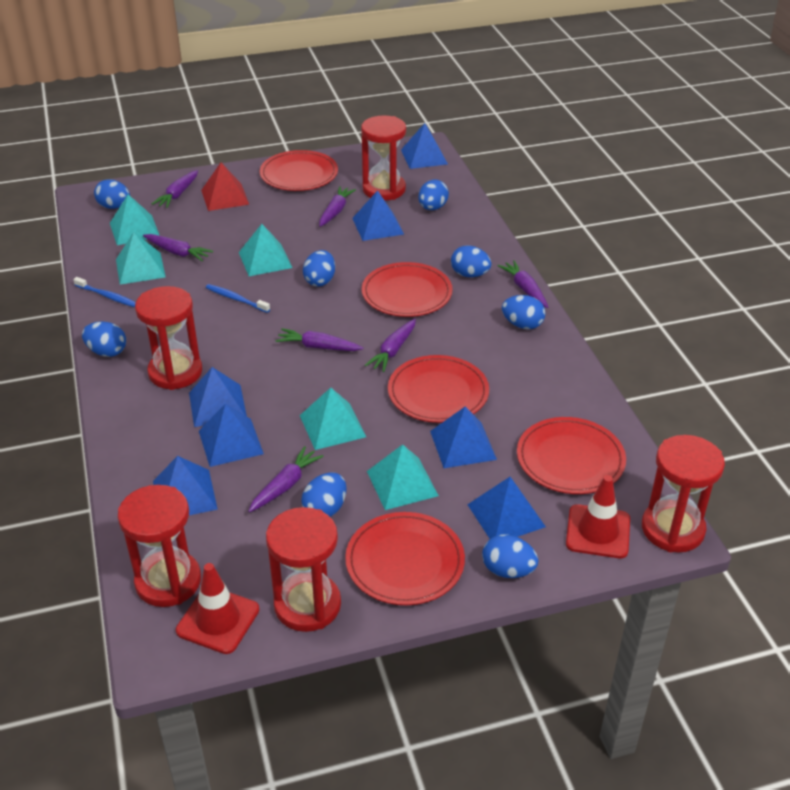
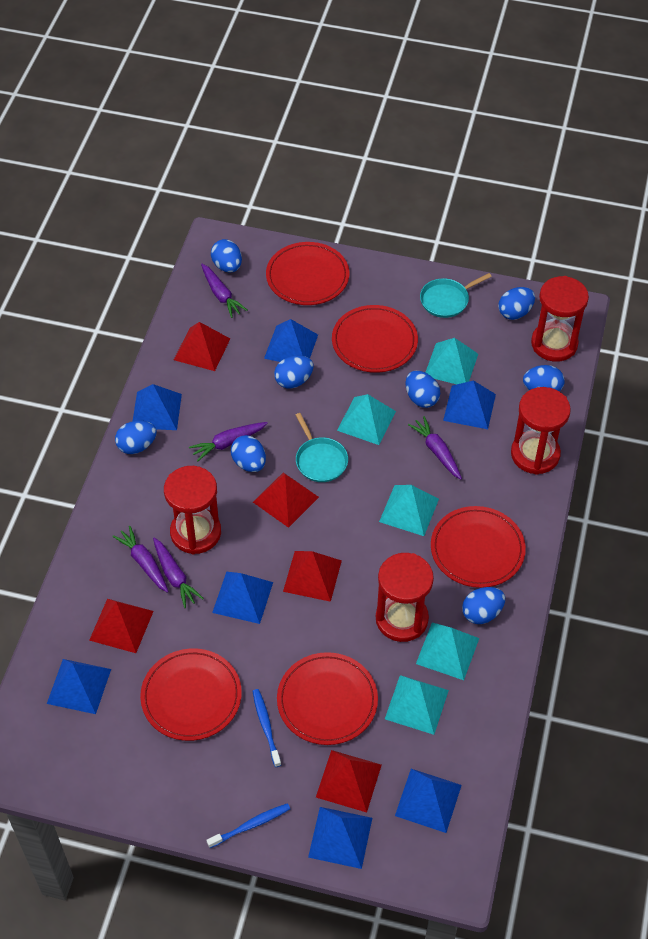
purple carrot: 7 -> 5
red hourglass: 5 -> 4
red pyramid: 1 -> 5
red traffic cone: 2 -> 0
turquoise pan: 0 -> 2

